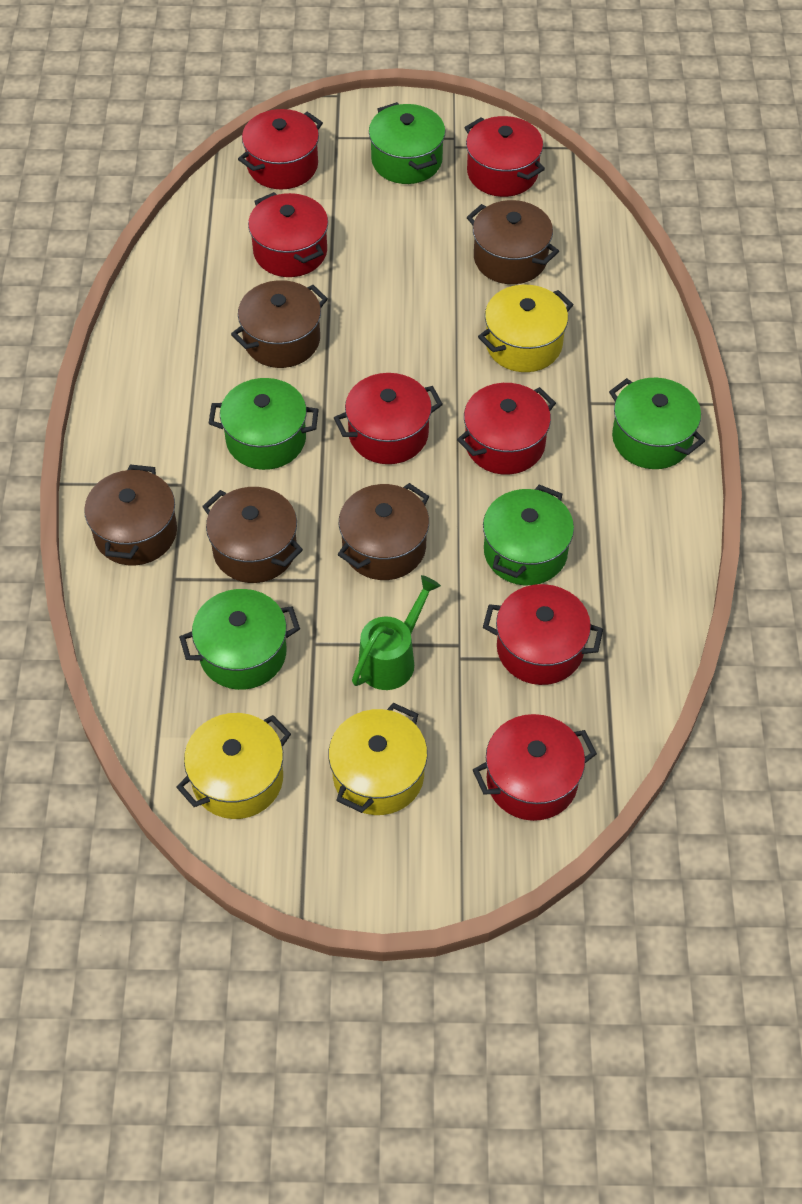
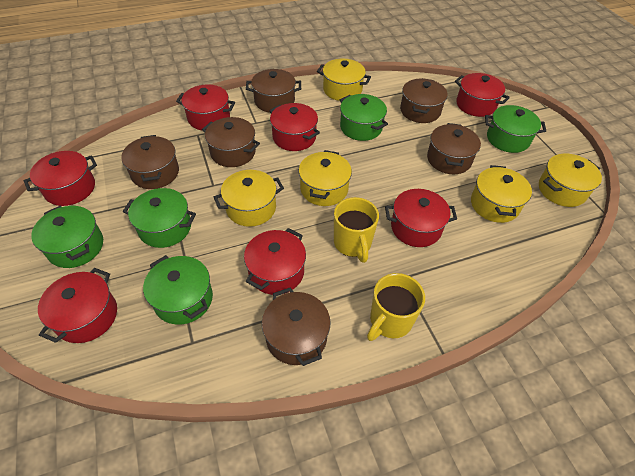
brown pot: 5 -> 6
green watering can: 1 -> 0
yellow mug: 0 -> 2
yellow pot: 3 -> 5

